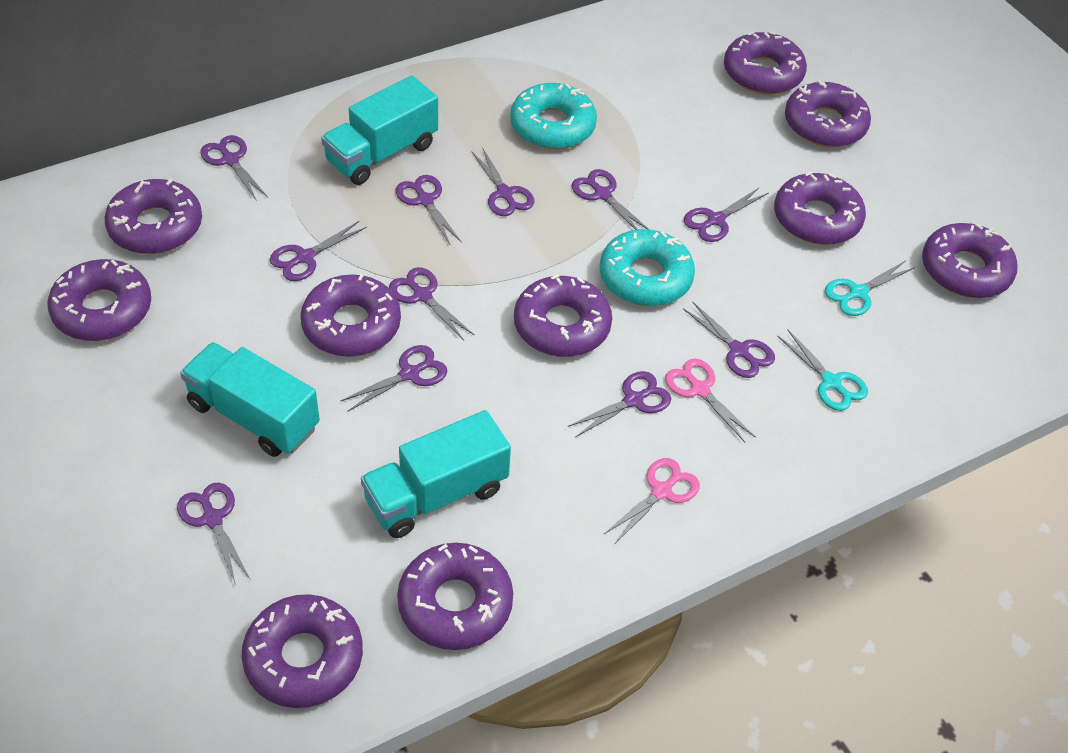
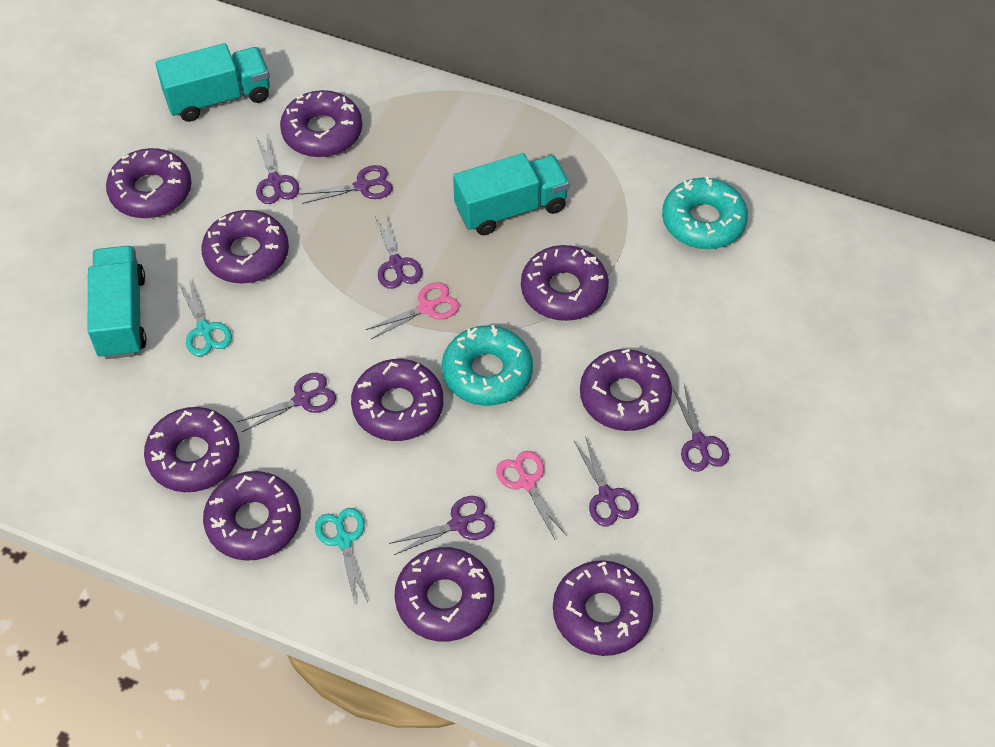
purple scissors: 11 -> 7

